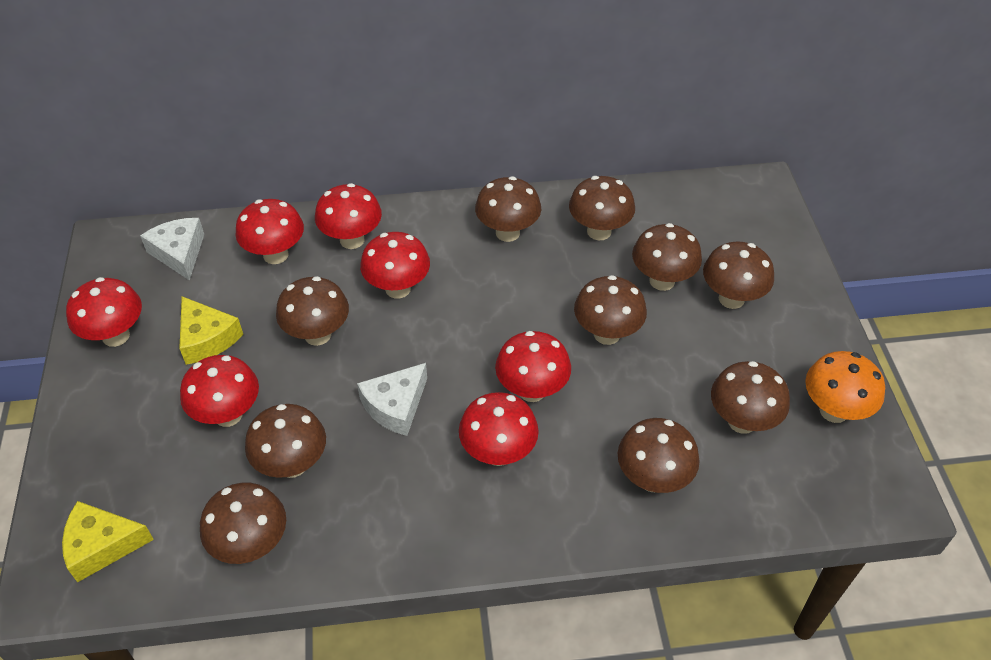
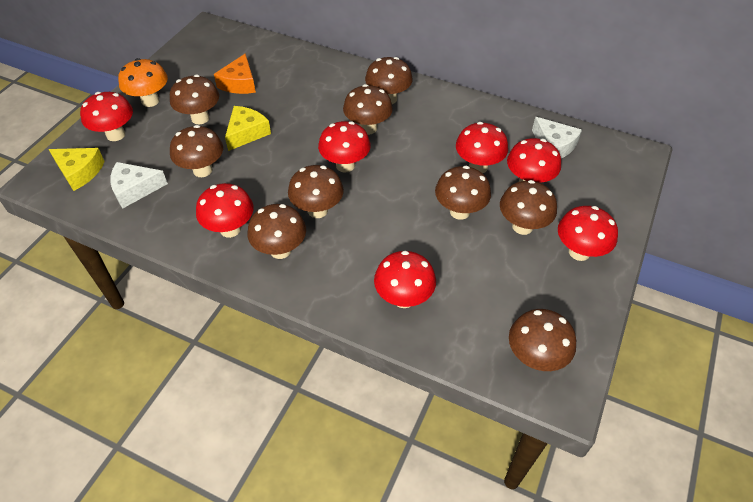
brown mushroom: 10 -> 9
orange cheese: 0 -> 1

